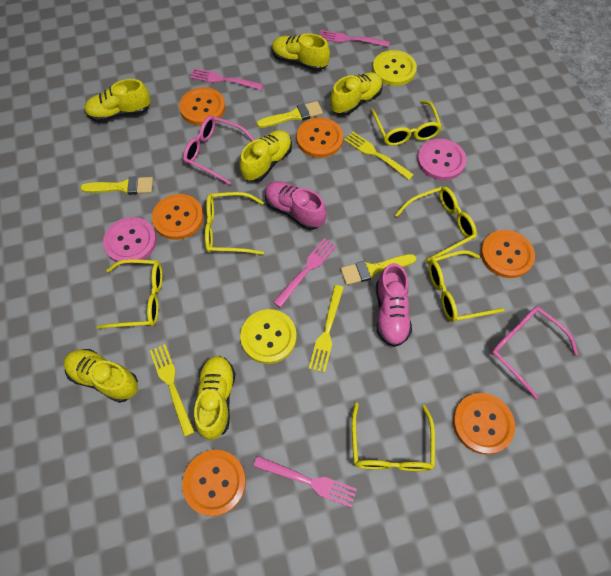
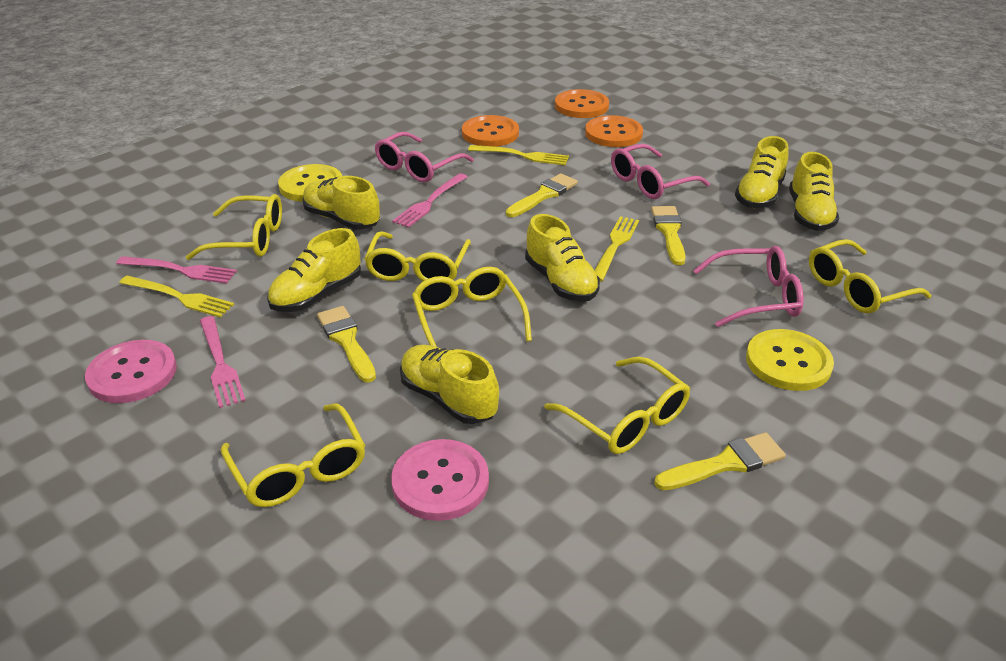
orange button: 6 -> 3
pink fork: 4 -> 3
pink glasses: 2 -> 3
pink shoe: 2 -> 0
yellow brush: 3 -> 4

